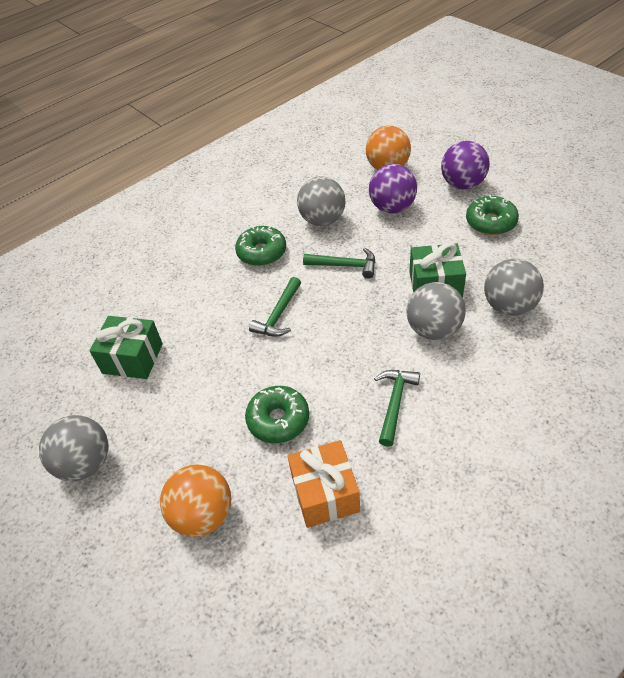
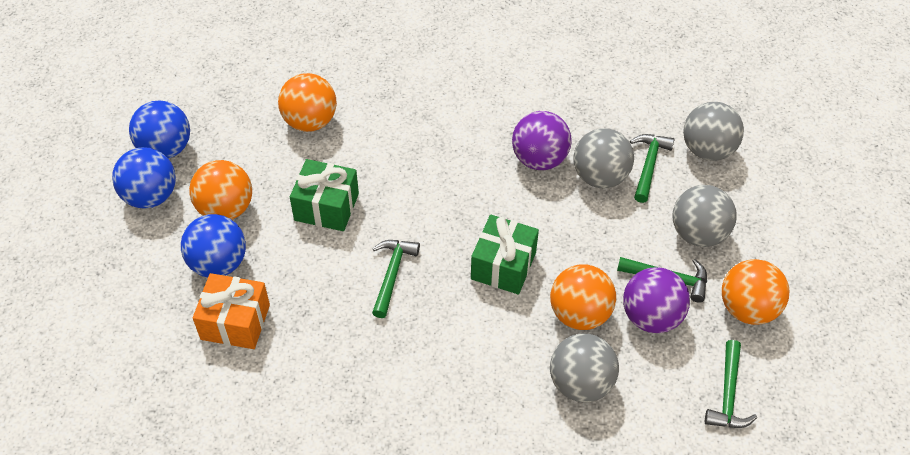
blue ball: 0 -> 3
green donut: 3 -> 0
green hammer: 3 -> 4
orange ball: 2 -> 4

